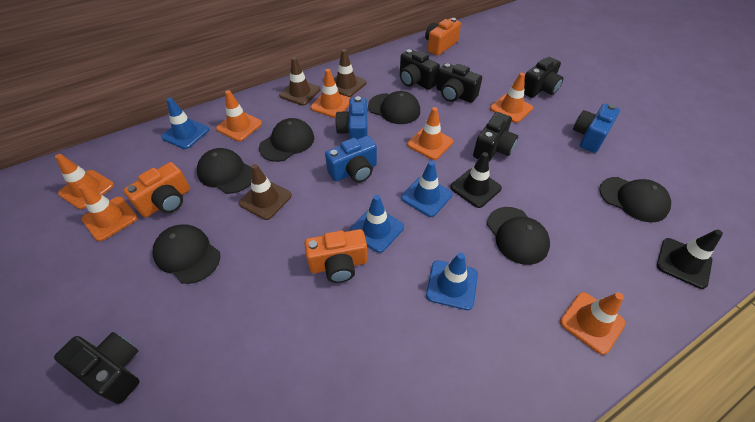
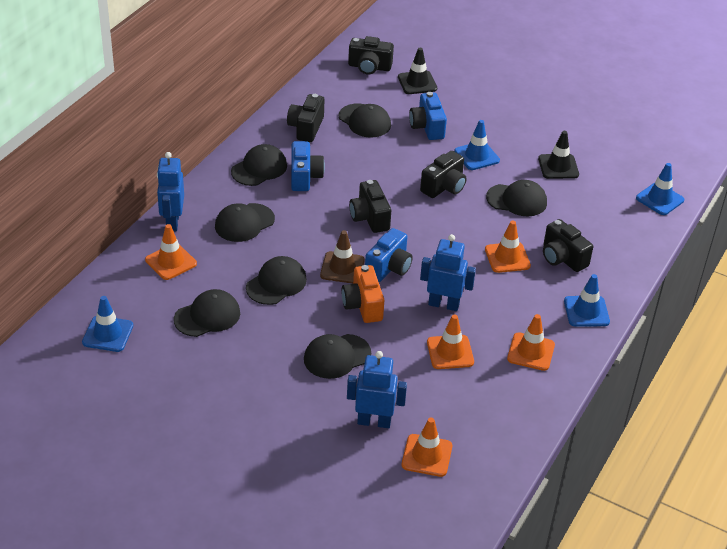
black cap: 6 -> 7
blue robot: 0 -> 3
brown traffic cone: 3 -> 1
orange camera: 3 -> 1
orange traffic cone: 7 -> 5

